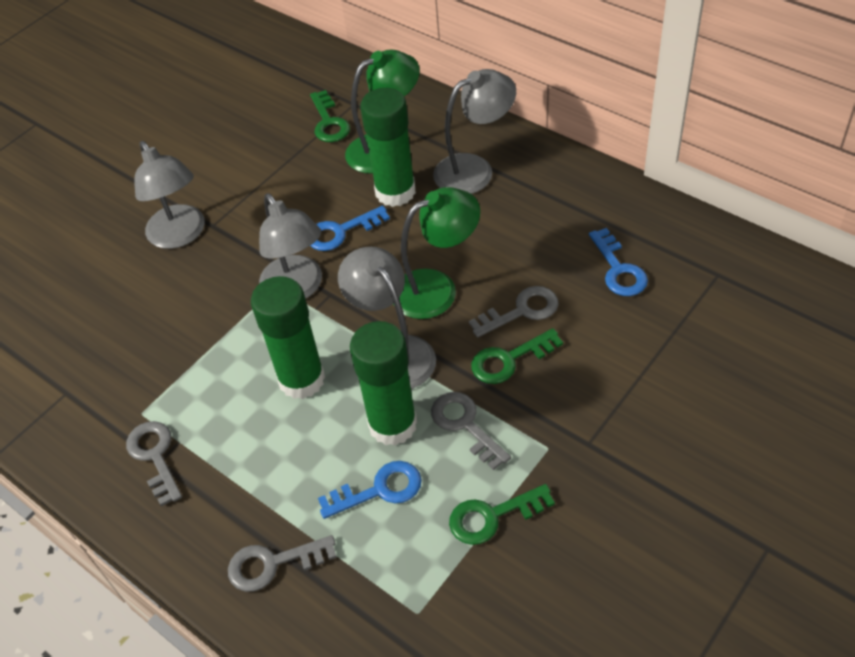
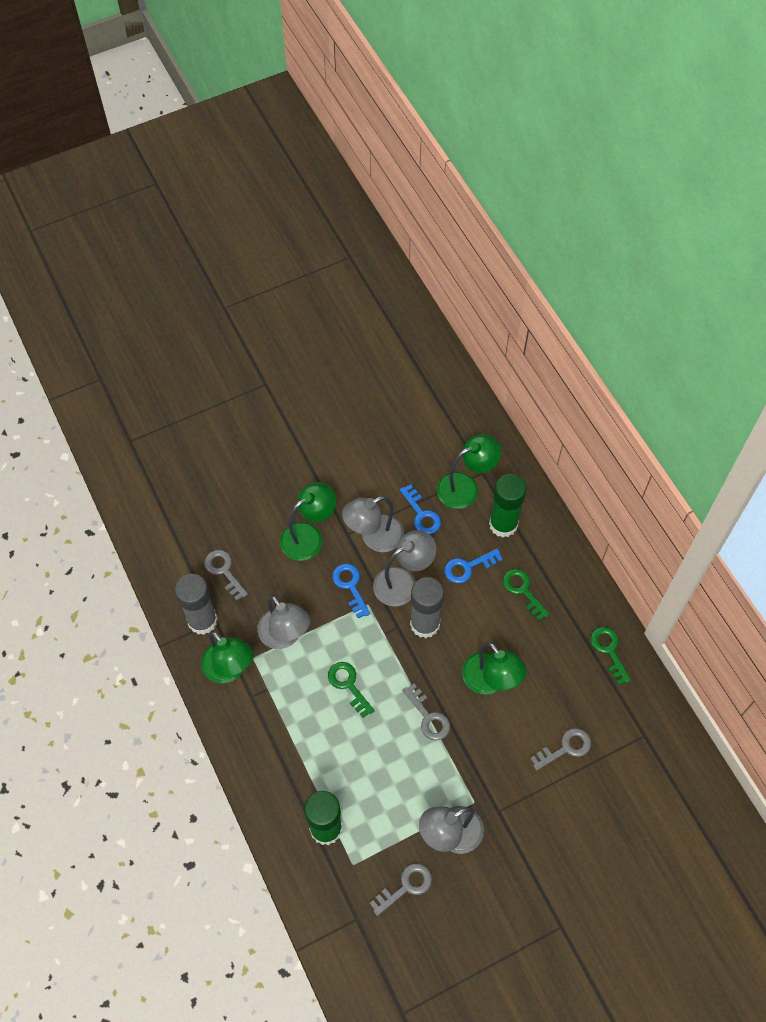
green glue stick: 3 -> 2
green lamp: 2 -> 4
grey glue stick: 0 -> 2

